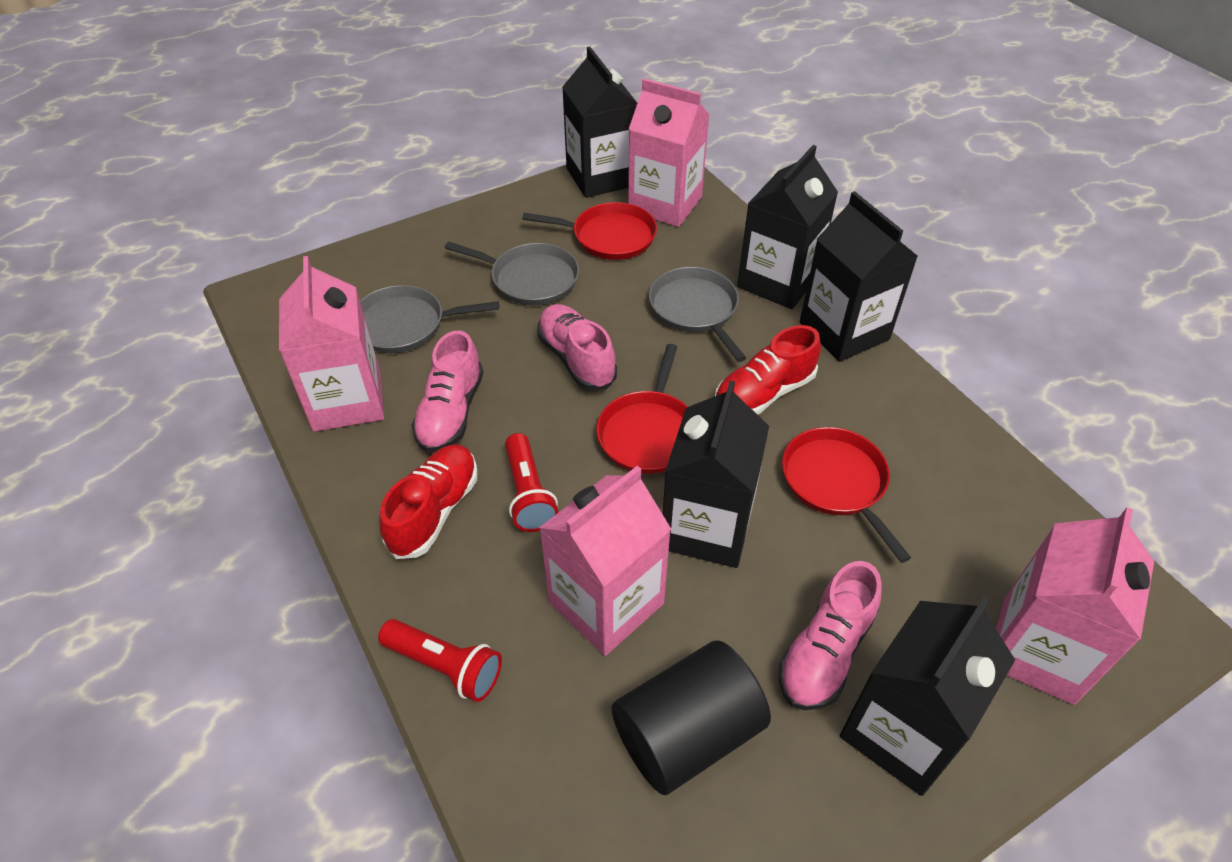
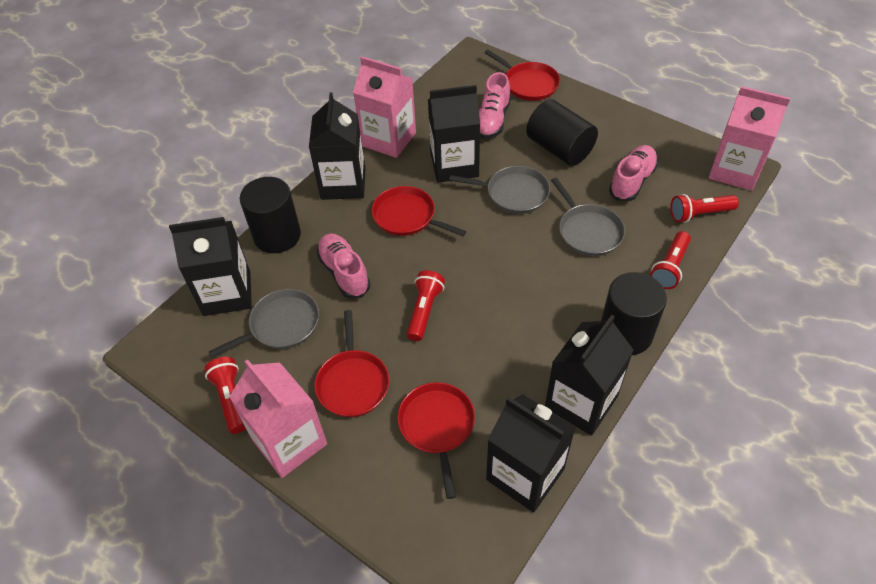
black cylinder: 1 -> 3
pink carton: 4 -> 3
red flashlight: 2 -> 4
red pan: 3 -> 4
red shoe: 2 -> 0

